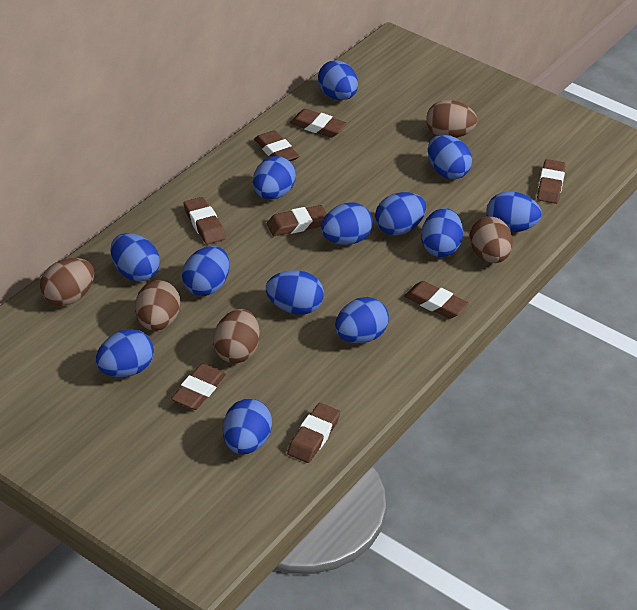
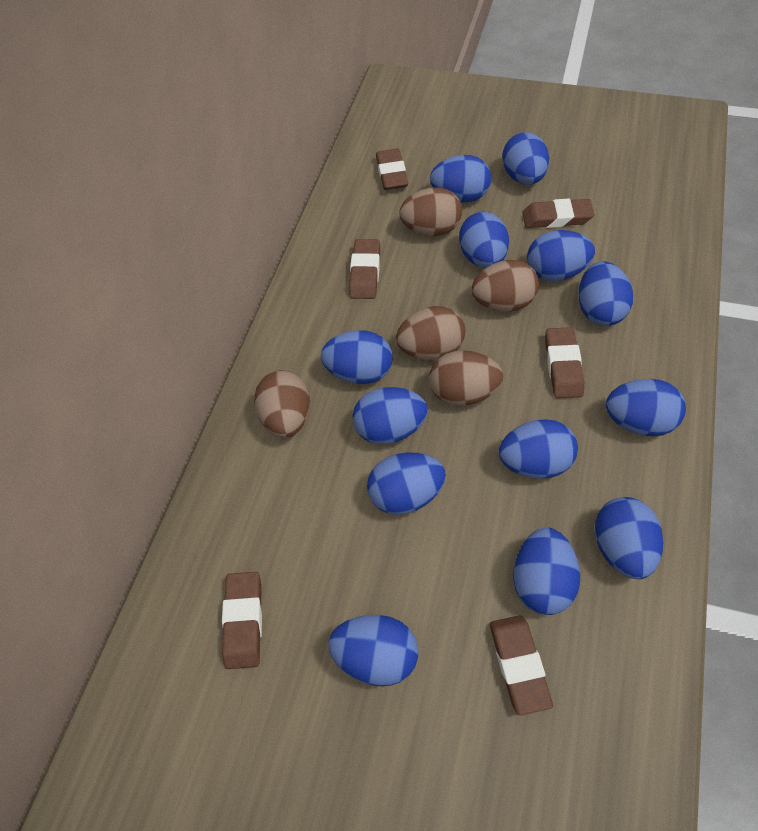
brown eraser: 8 -> 6

